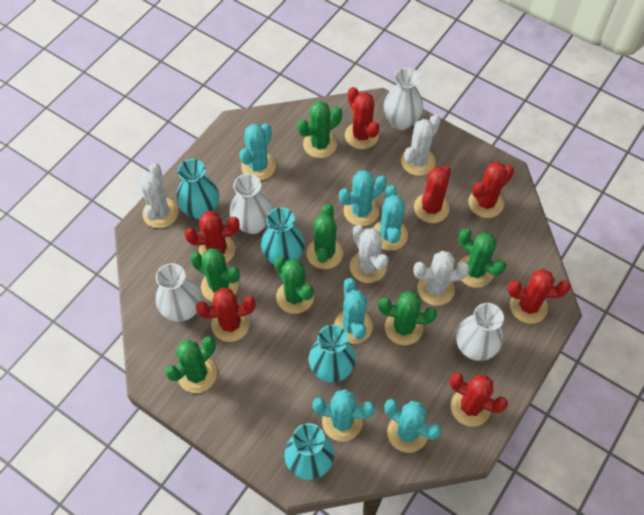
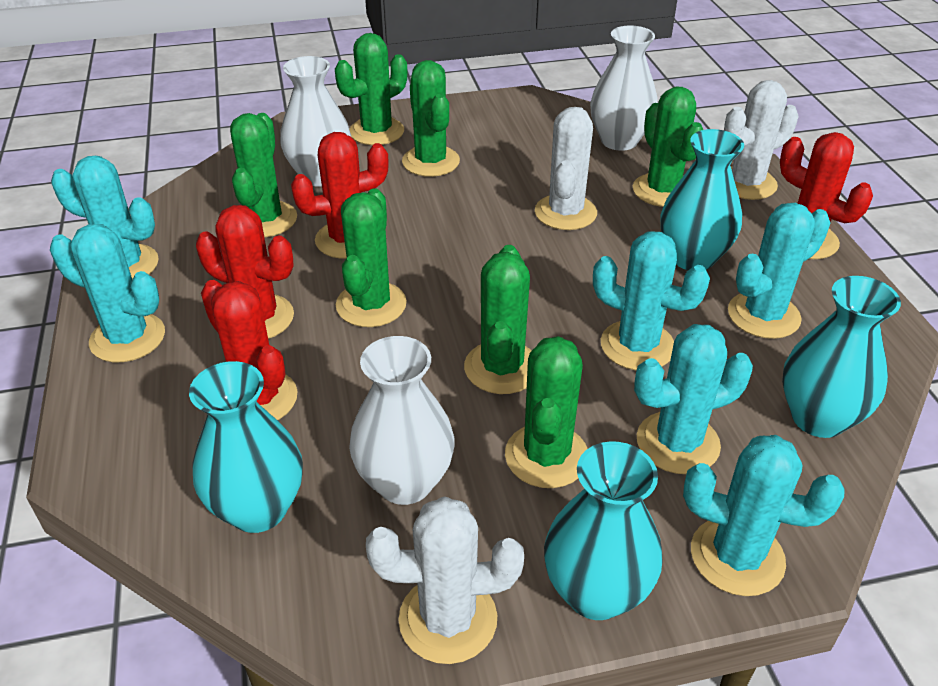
red cactus: 7 -> 4
white cactus: 4 -> 3
white vase: 4 -> 3

